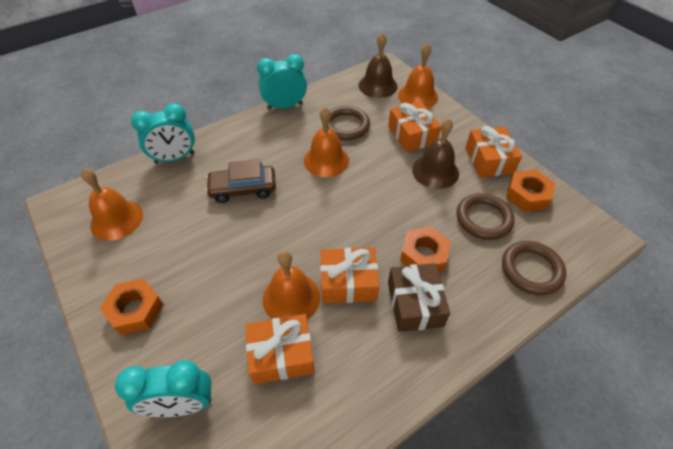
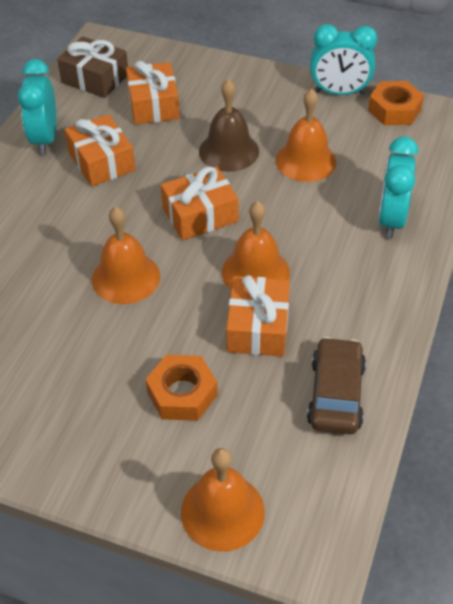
brown bell: 2 -> 1
brown ring: 3 -> 0
orange nut: 3 -> 2

